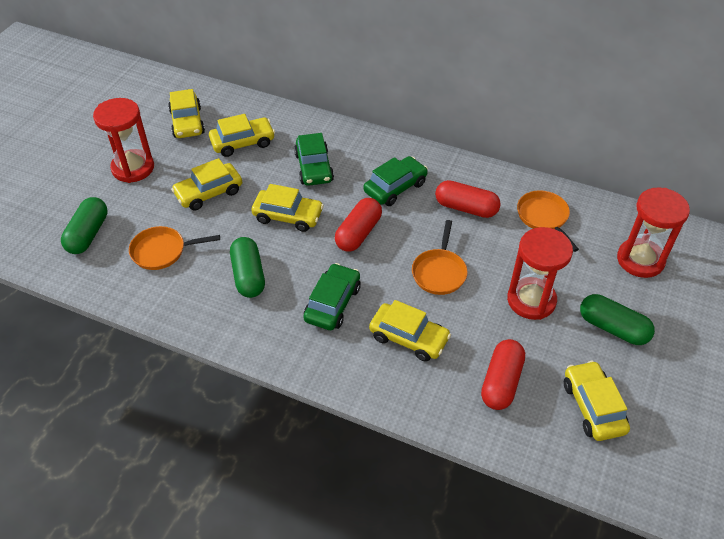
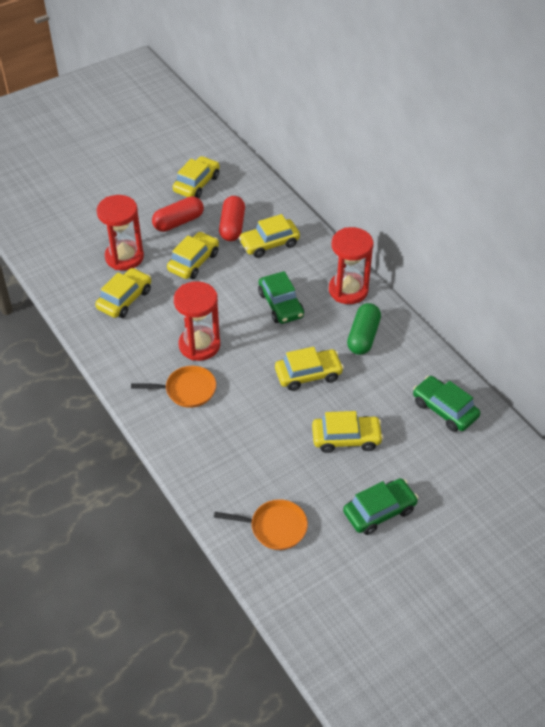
green capsule: 3 -> 1
orange pan: 3 -> 2
red capsule: 3 -> 2

